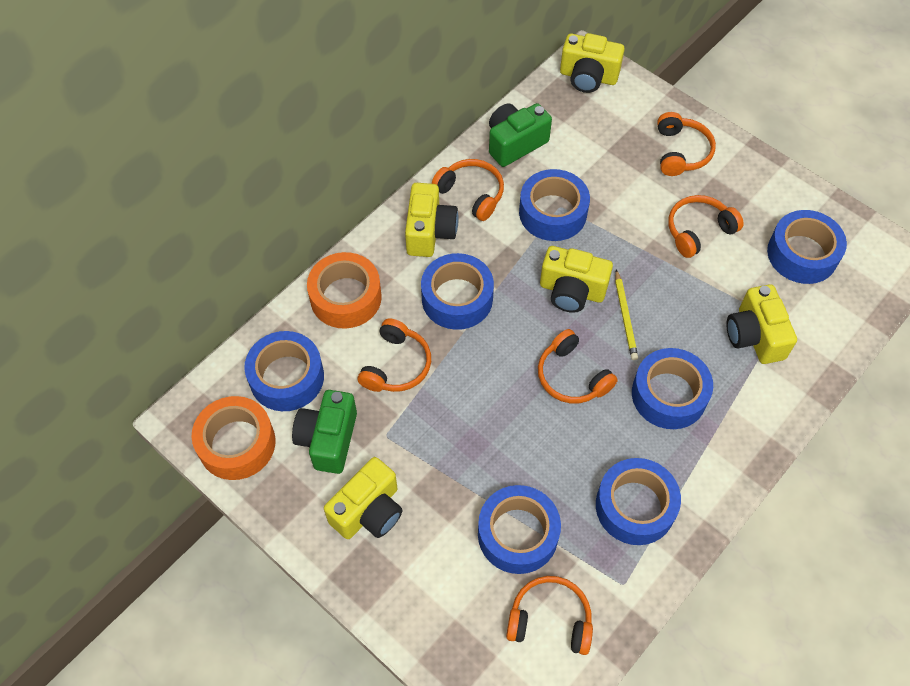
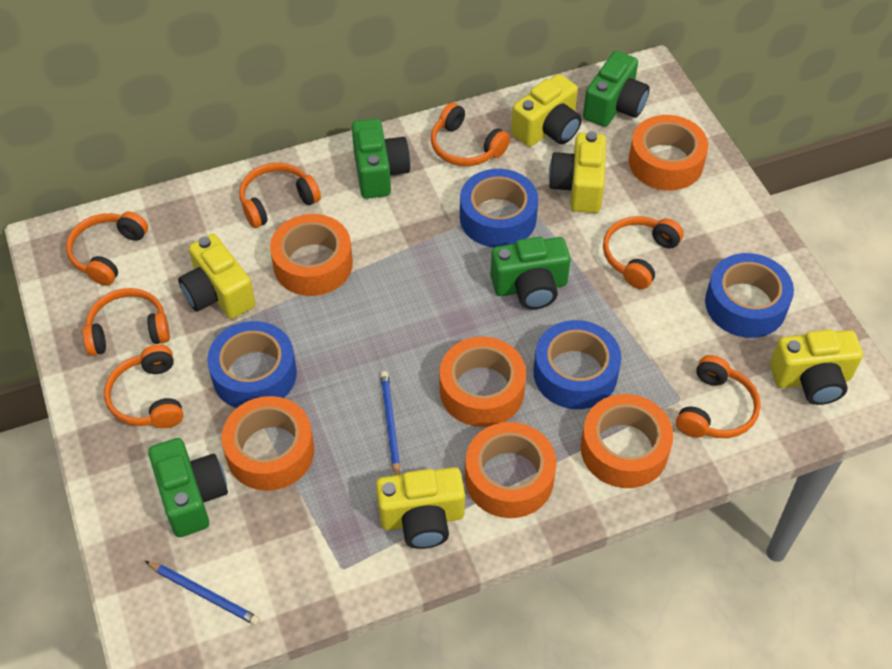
blue pencil: 0 -> 2
blue tape: 7 -> 4
green camera: 2 -> 4
orange headphones: 6 -> 7
orange tape: 2 -> 6
yellow pencil: 1 -> 0

